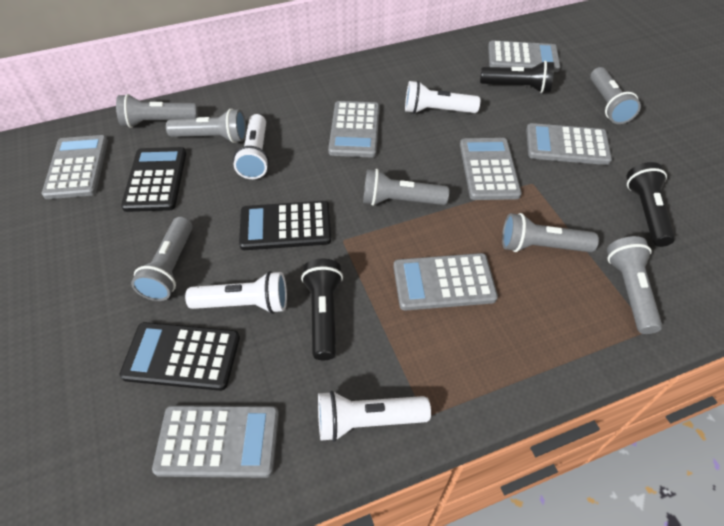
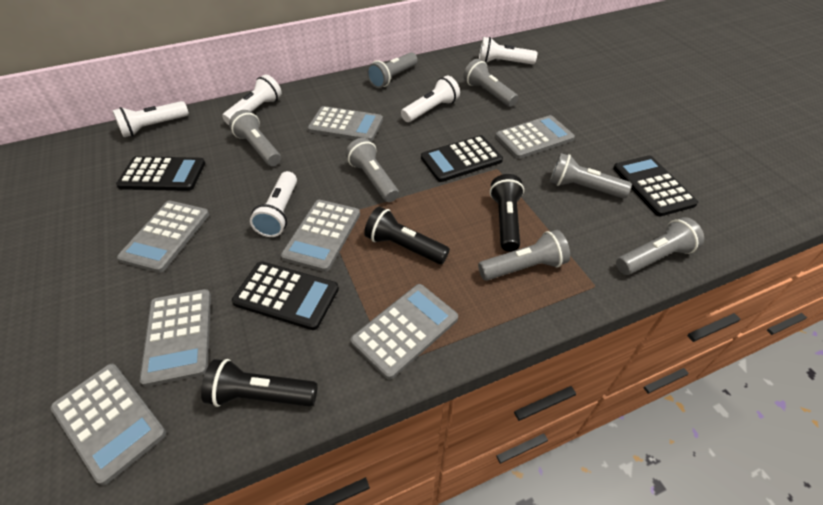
black calculator: 3 -> 4
white flashlight: 4 -> 5

